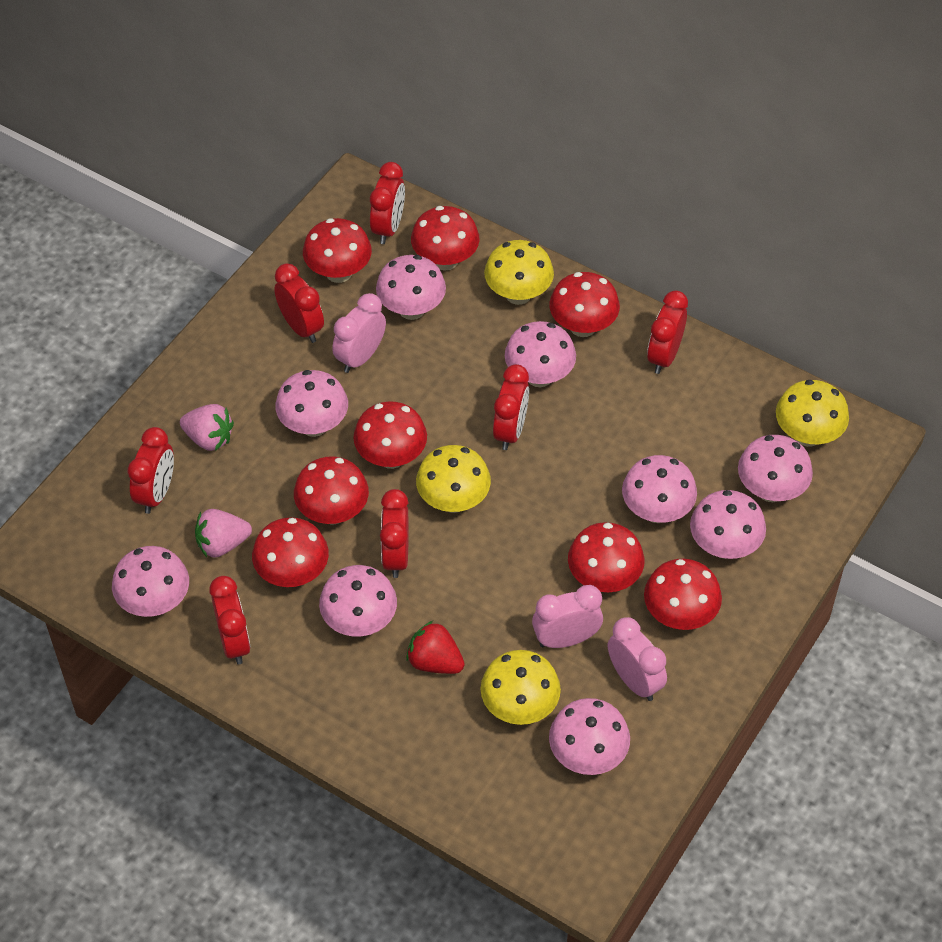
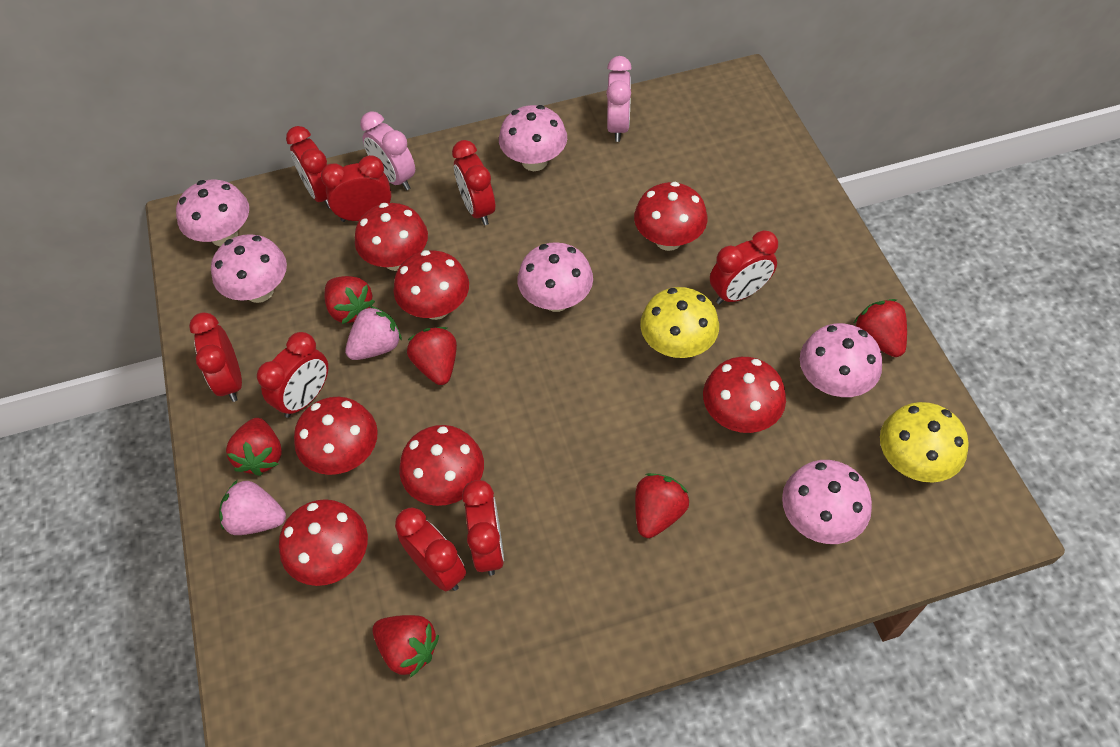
pink clock: 3 -> 2
pink mushroom: 9 -> 6
red clock: 7 -> 8
red mushroom: 8 -> 7
red strawberry: 1 -> 6
yellow mushroom: 4 -> 2

